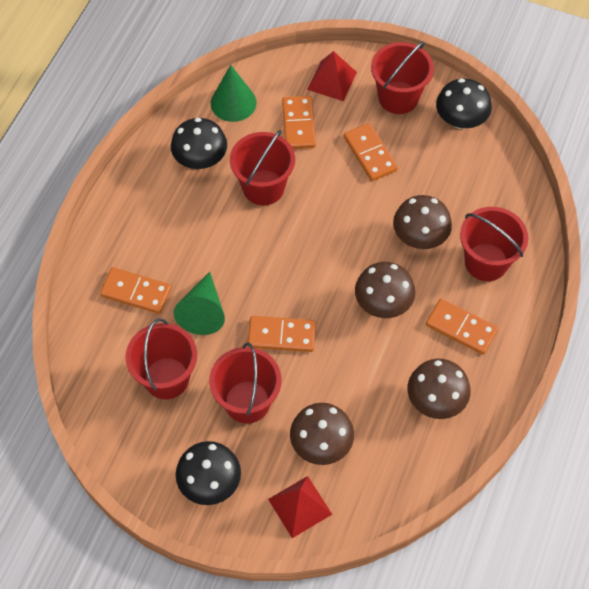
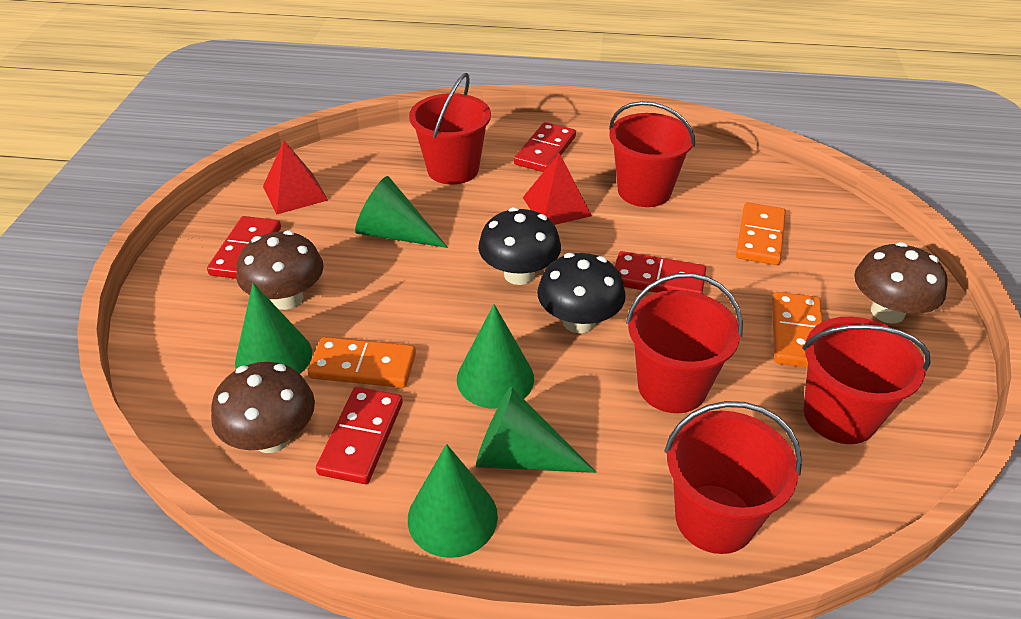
black mushroom: 3 -> 2
brown mushroom: 4 -> 3
green cone: 2 -> 5
orange domino: 5 -> 3
red domino: 0 -> 4

